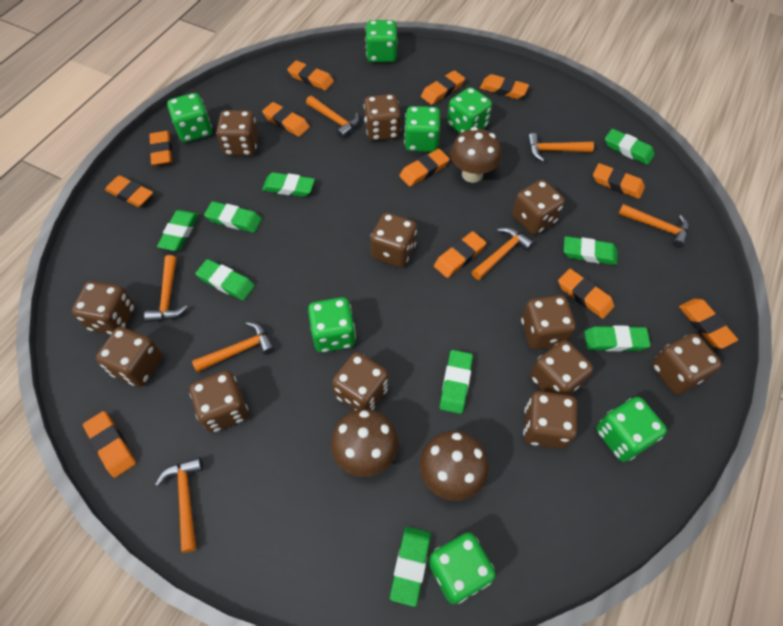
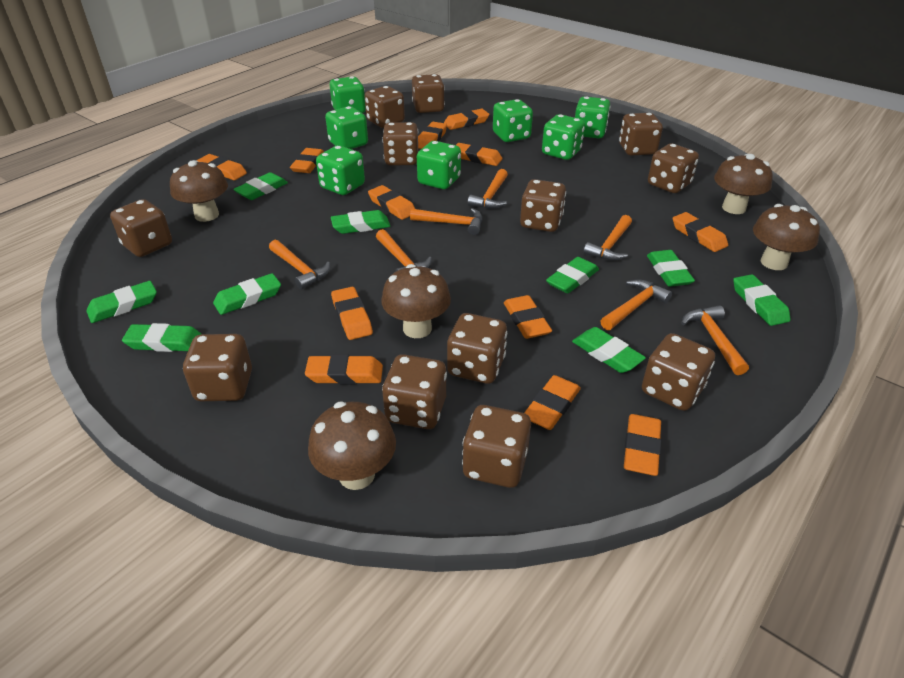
brown mushroom: 3 -> 5

